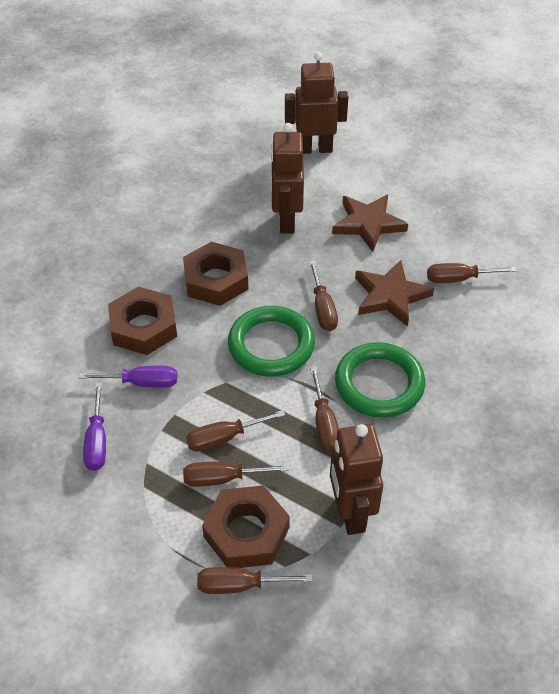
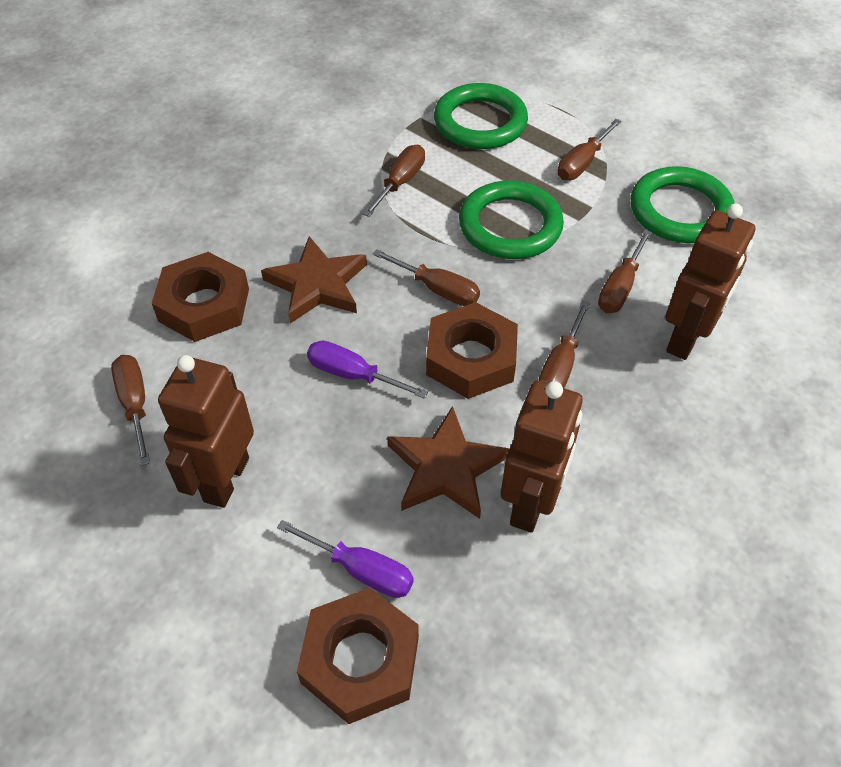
green ring: 2 -> 3

